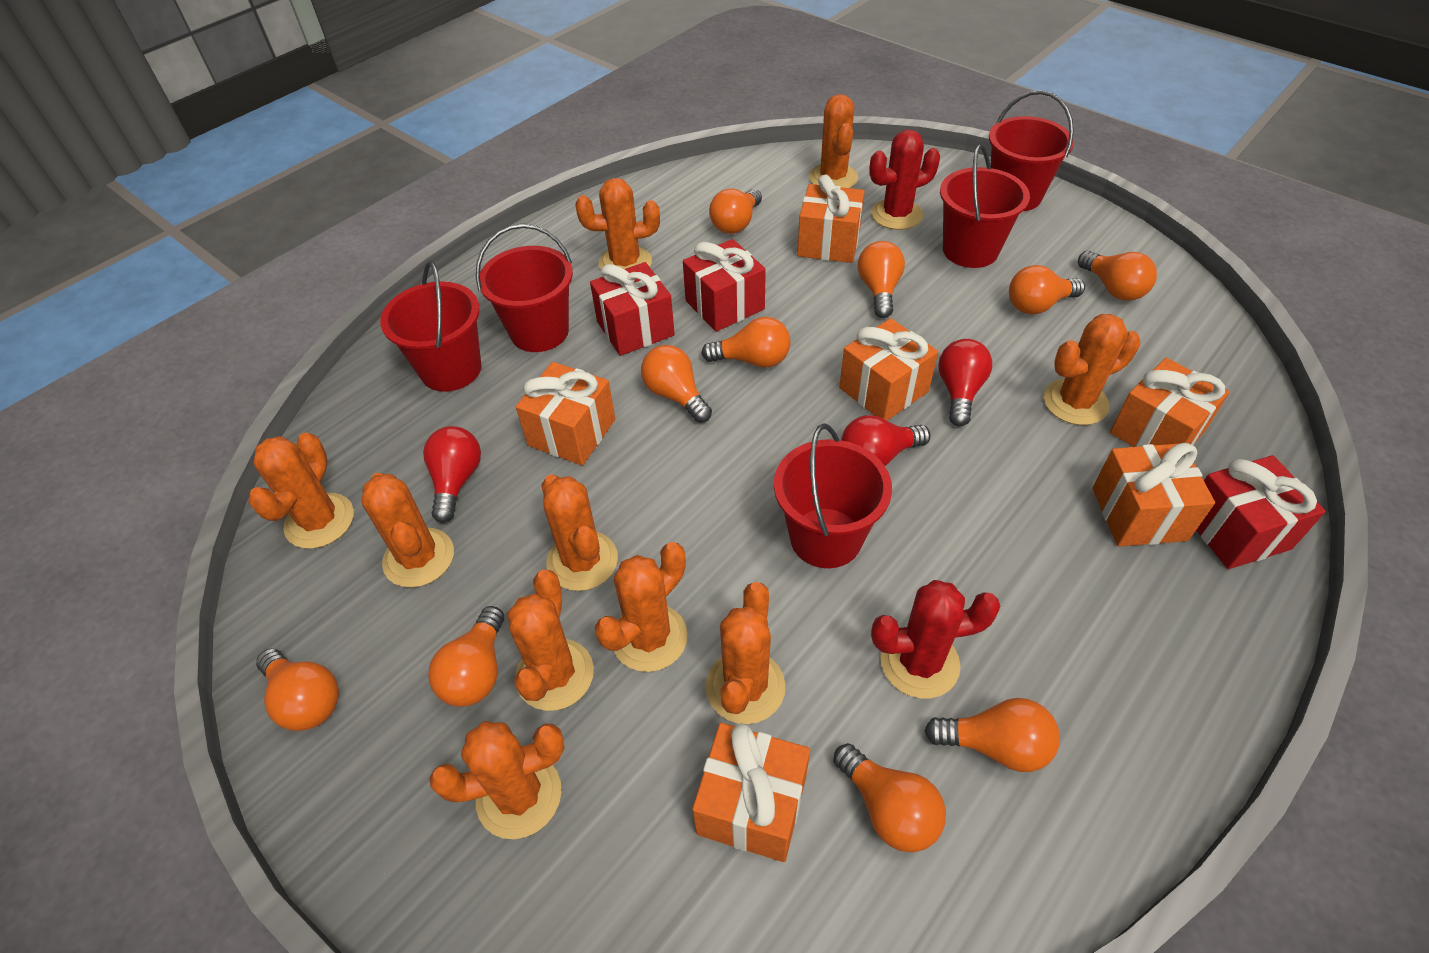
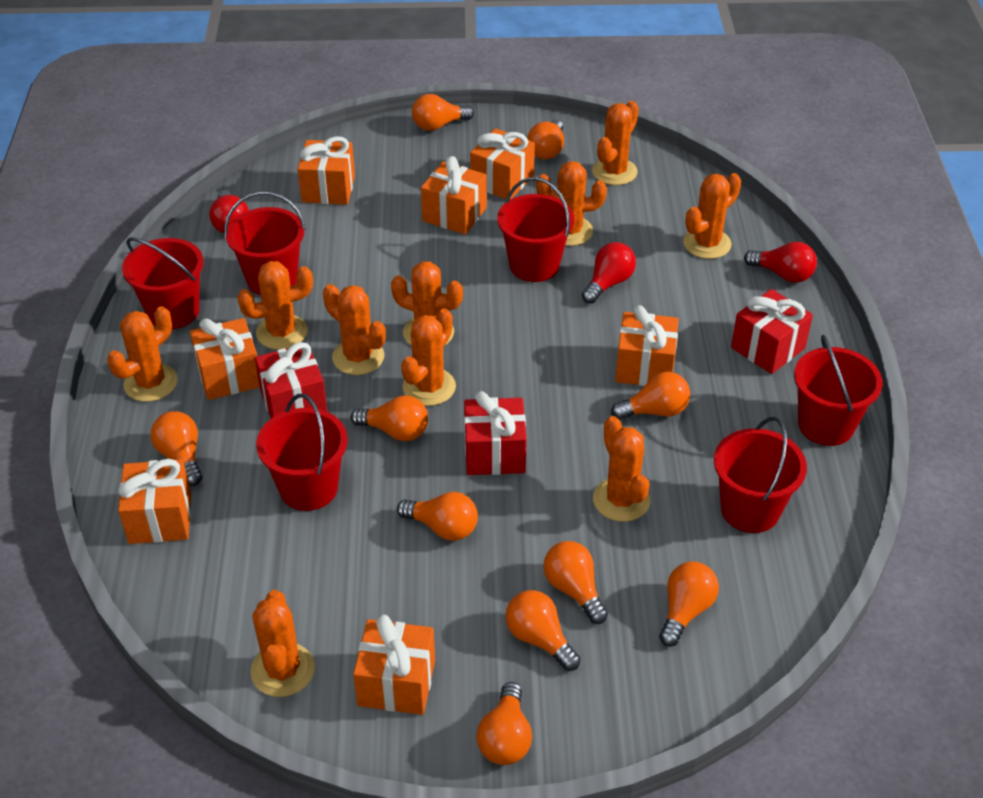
orange gift: 6 -> 7
red bucket: 5 -> 6
red cactus: 2 -> 0

